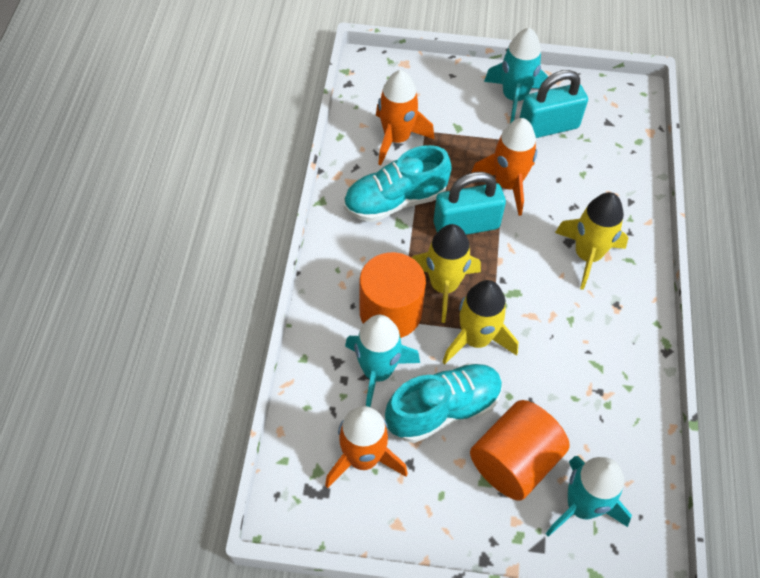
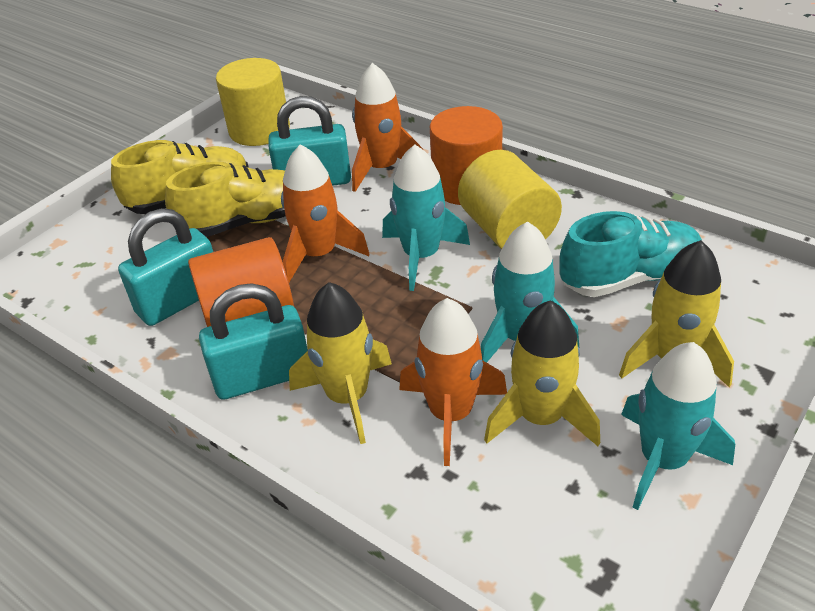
turquoise padlock: 2 -> 3
turquoise shoe: 2 -> 1
yellow cylinder: 0 -> 2
yellow shoe: 0 -> 2

